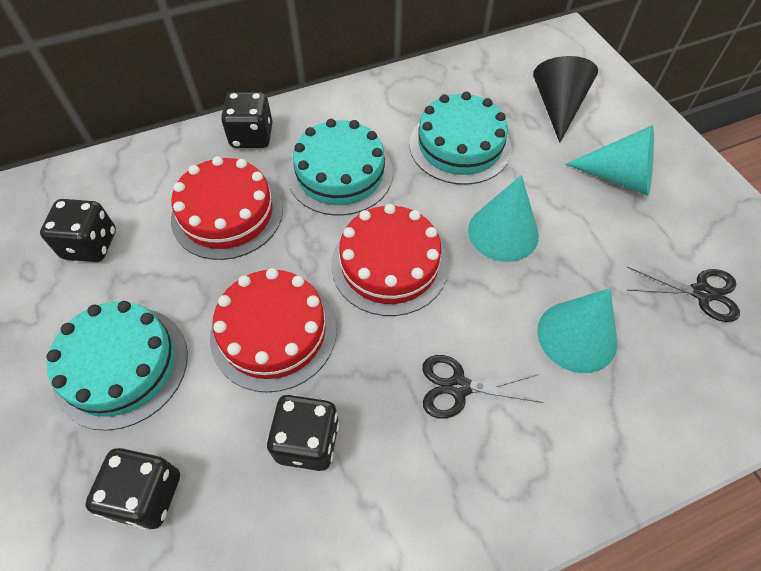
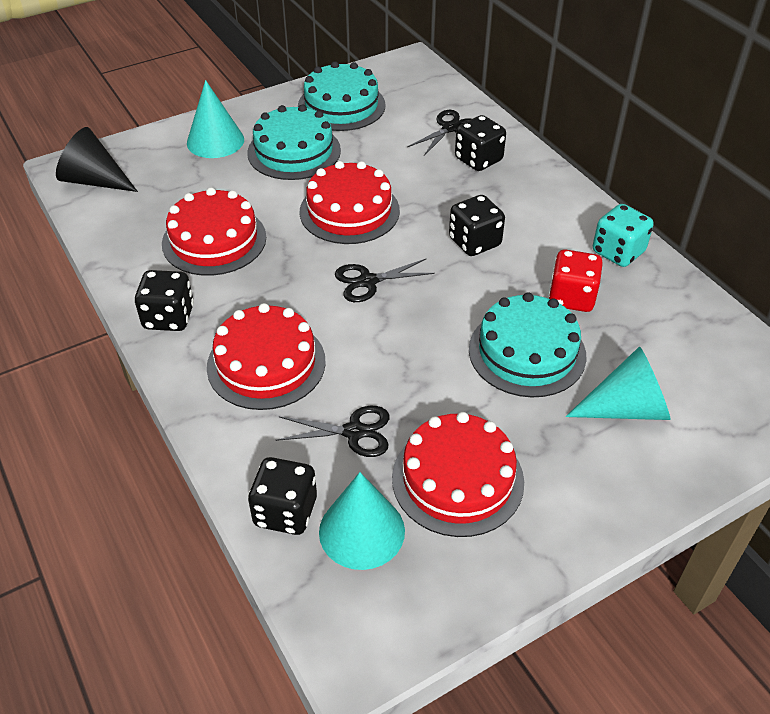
black scissors: 2 -> 3
red cake: 3 -> 4
red dice: 0 -> 1
turquoise dice: 0 -> 1

